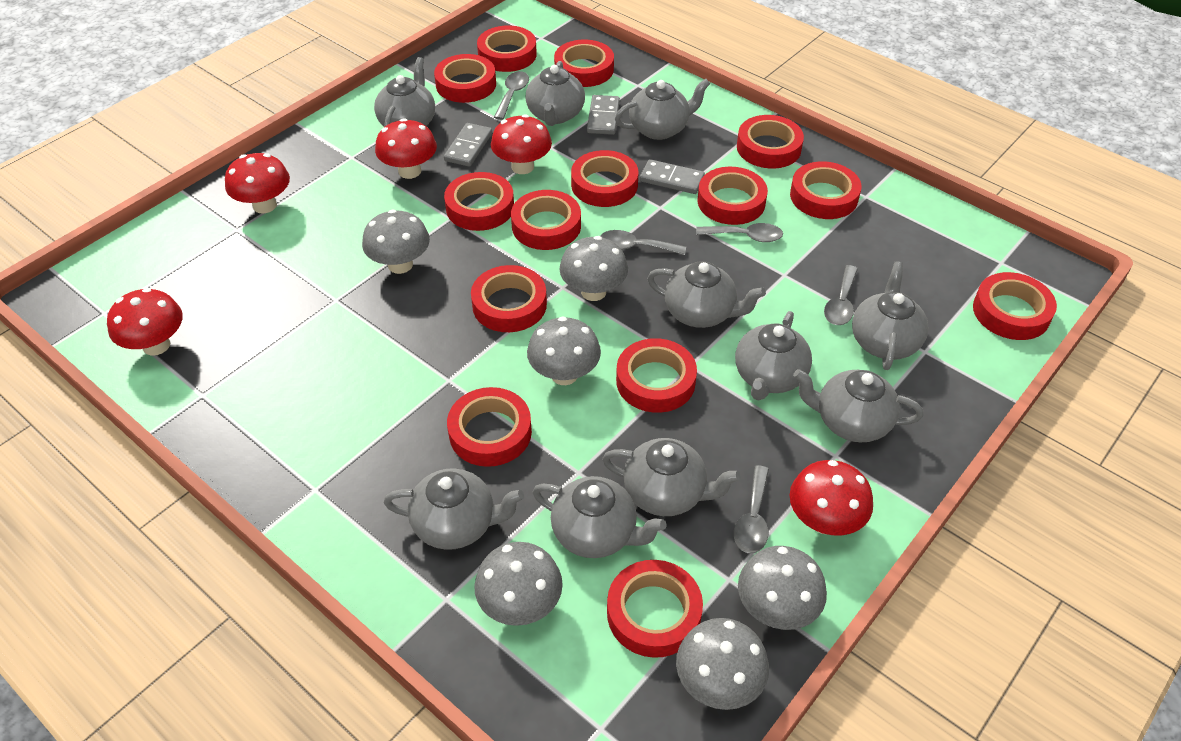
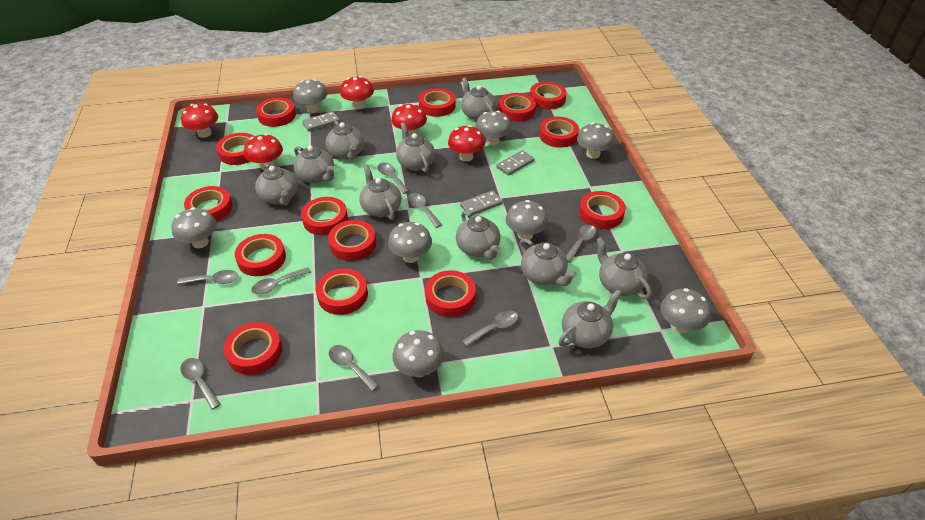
grey mushroom: 6 -> 8
grey spoon: 5 -> 8

